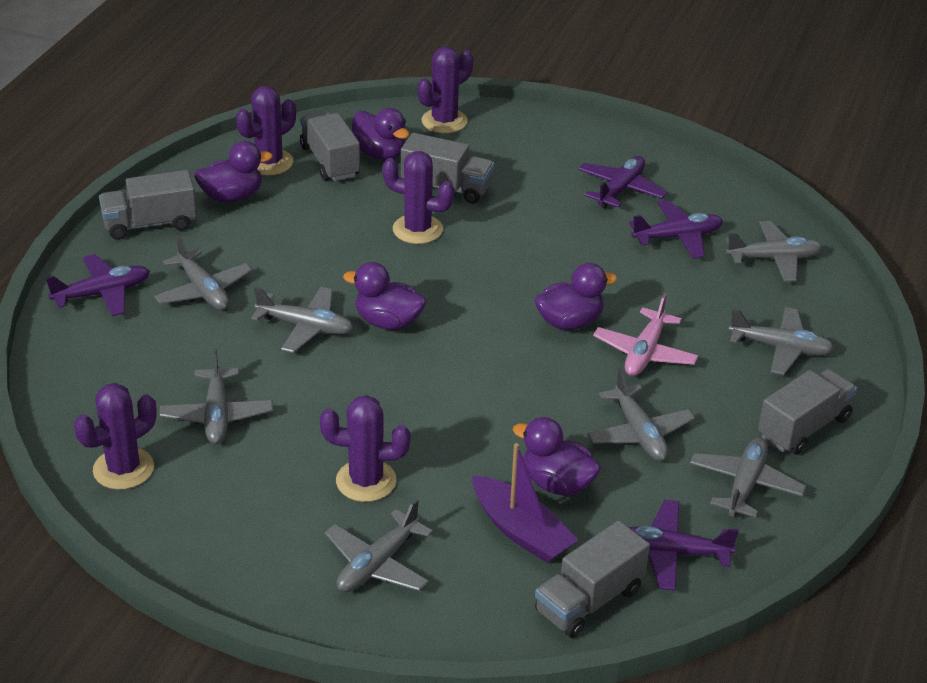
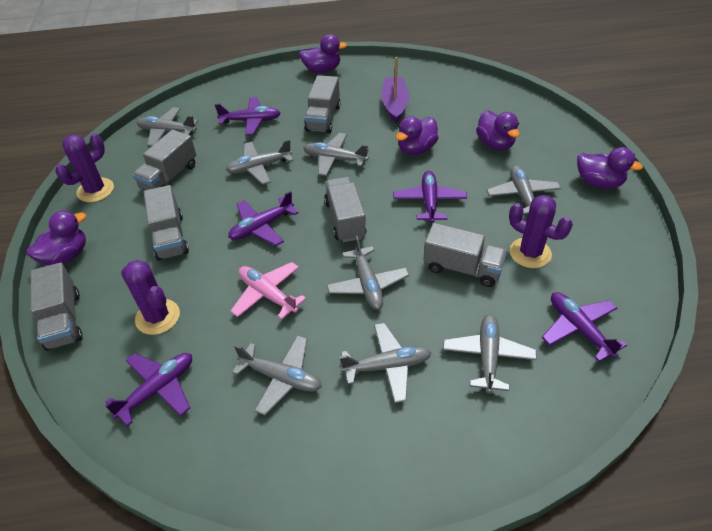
grey truck: 5 -> 6
purple cactus: 5 -> 3
purple plane: 4 -> 5

